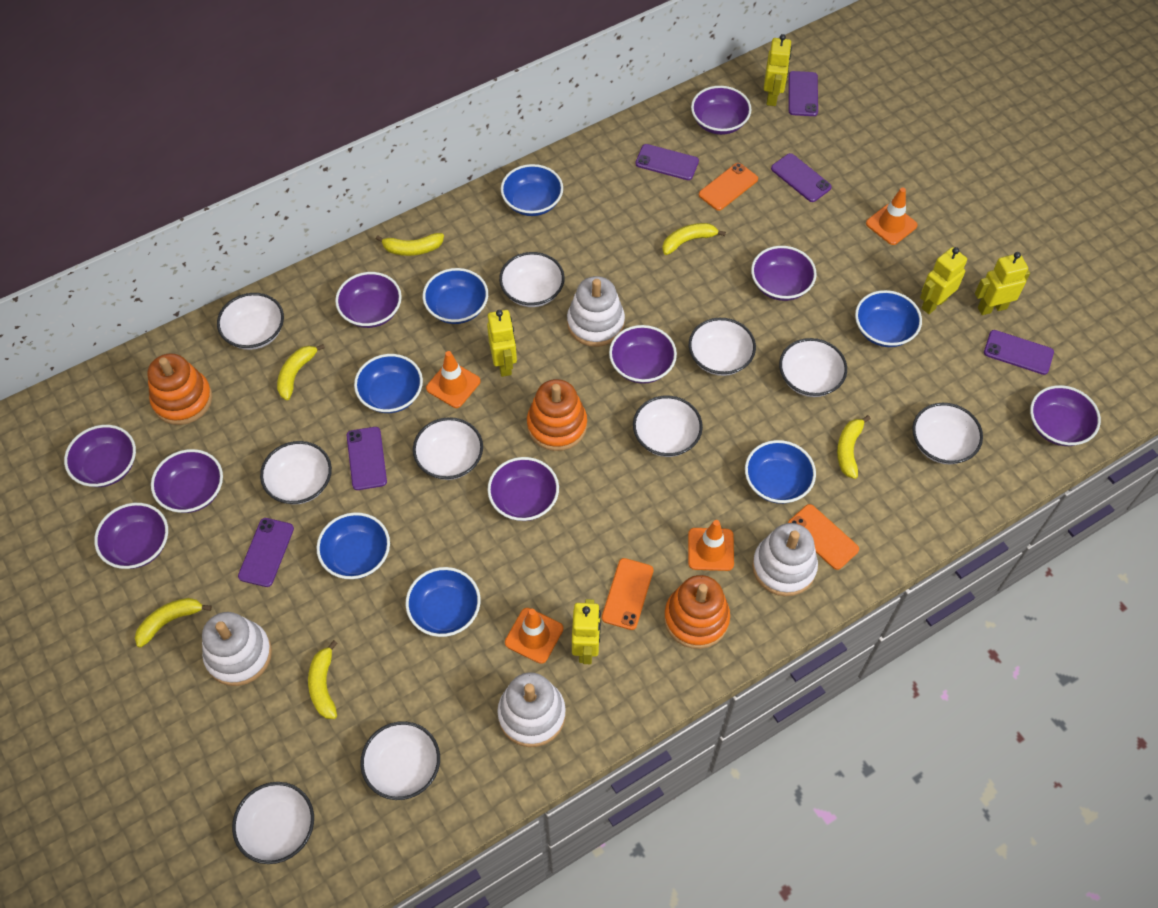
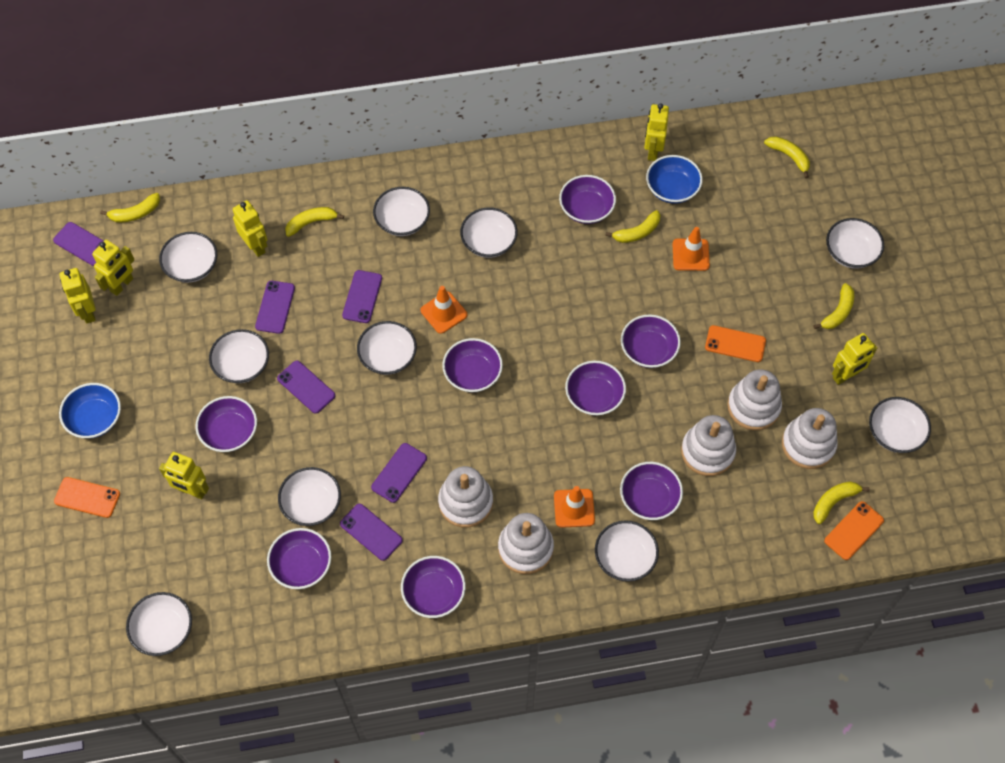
blue bowl: 7 -> 2
orange stacking toy: 3 -> 0
orange traffic cone: 4 -> 3
purple bowl: 9 -> 8
white stacking toy: 4 -> 5
yellow robot: 5 -> 6

